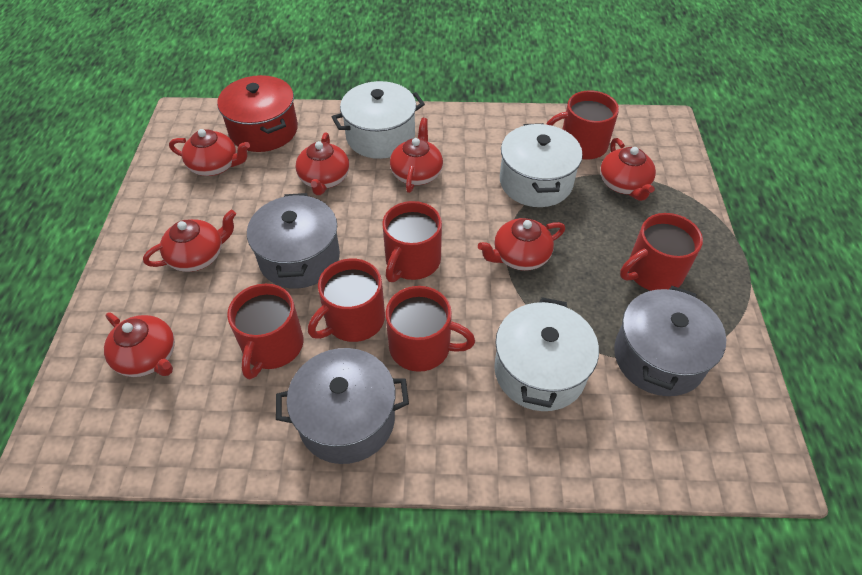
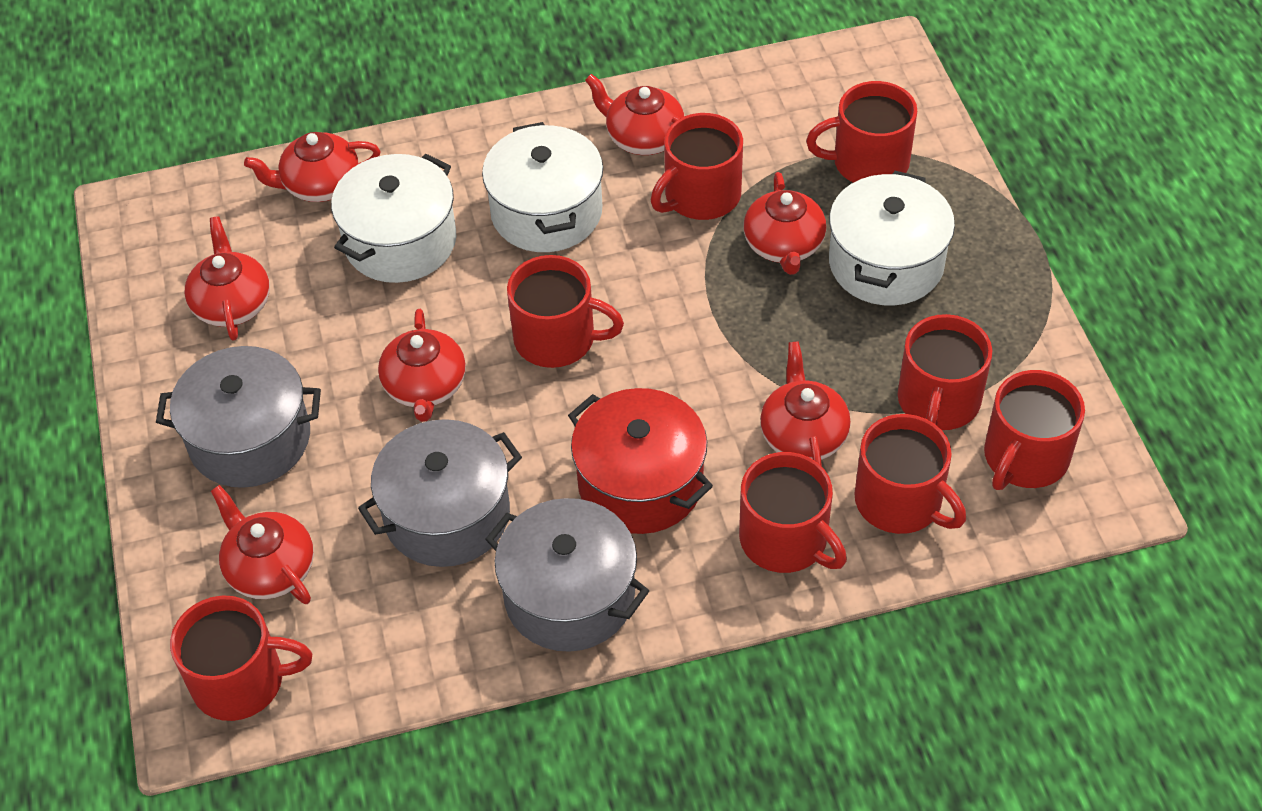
red mug: 6 -> 8

